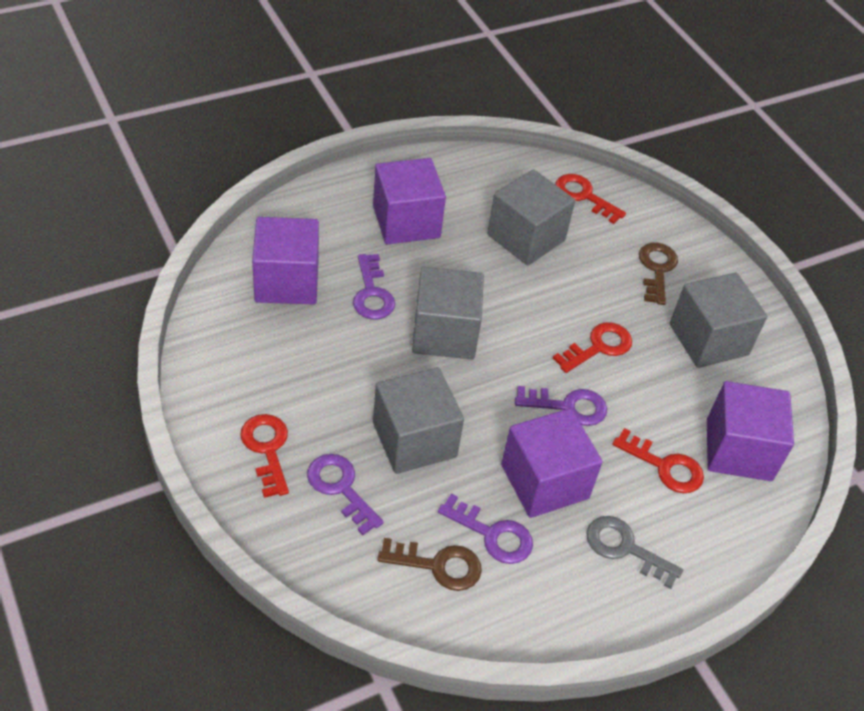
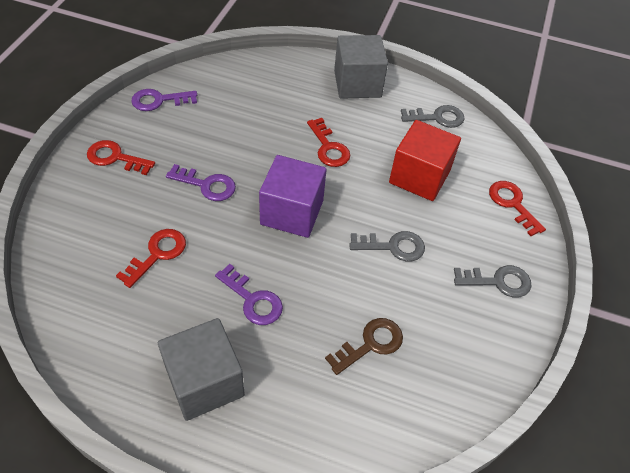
brown key: 2 -> 1
grey cube: 4 -> 2
grey key: 1 -> 3
purple cube: 4 -> 1
purple key: 4 -> 3
red cube: 0 -> 1

